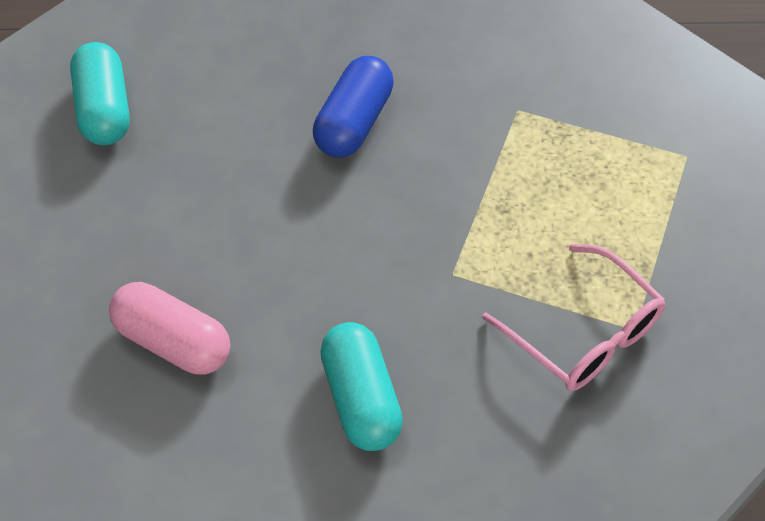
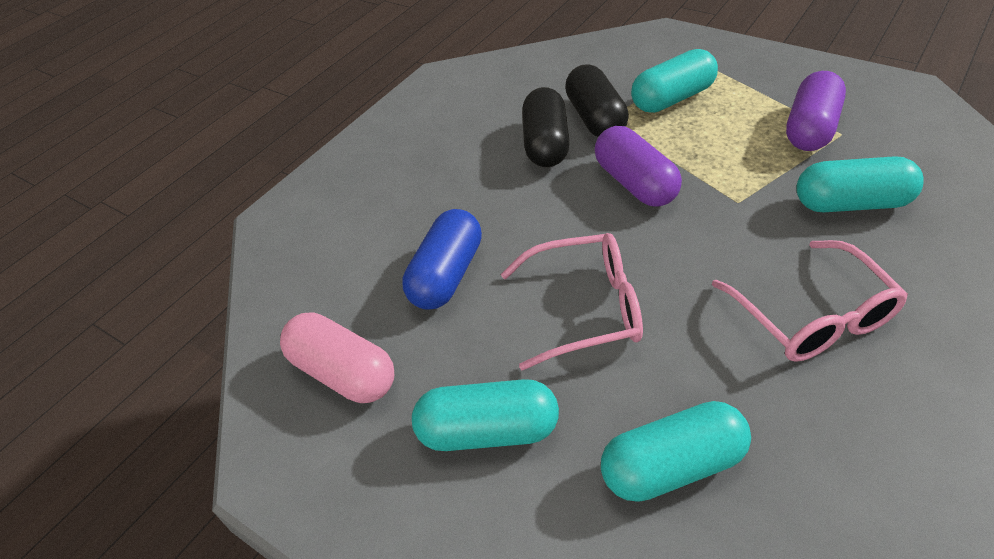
black capsule: 0 -> 2
pink glasses: 1 -> 2
purple capsule: 0 -> 2
turquoise capsule: 2 -> 4

